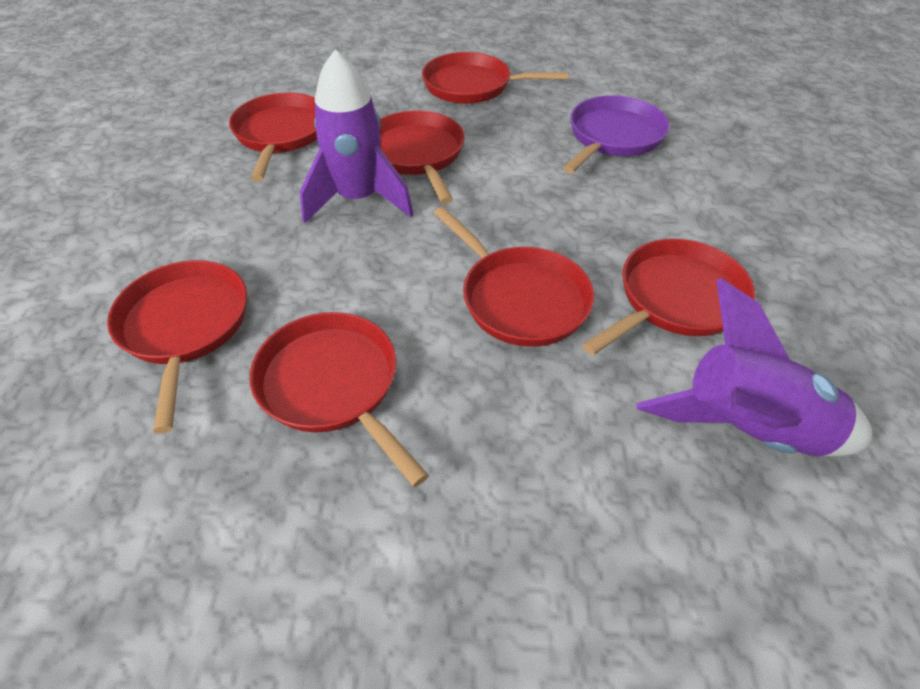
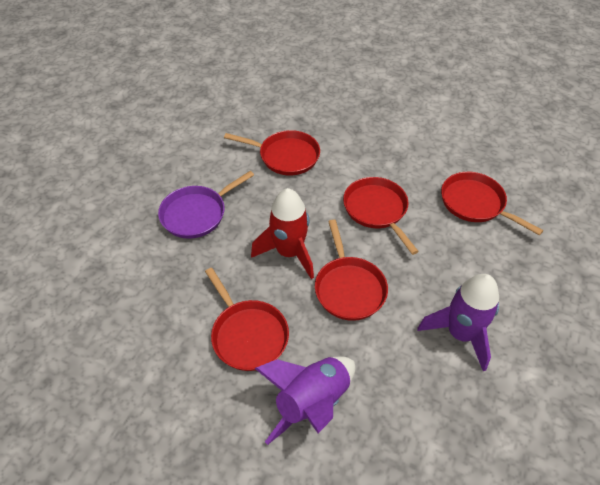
red pan: 7 -> 5
red rocket: 0 -> 1

